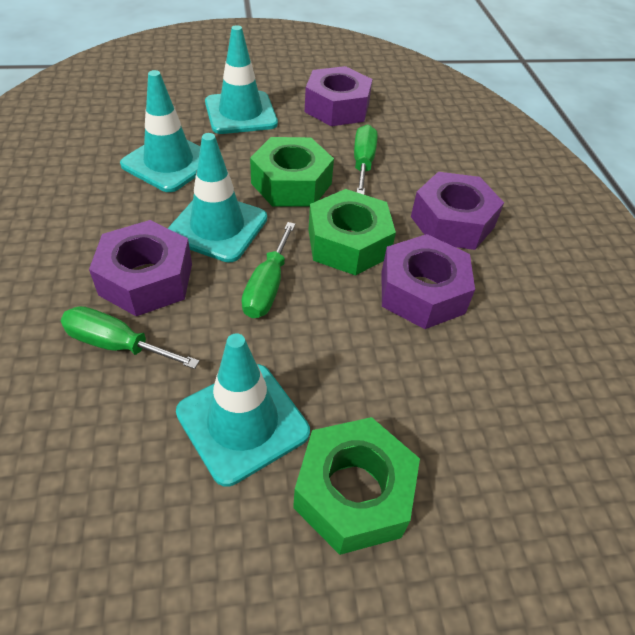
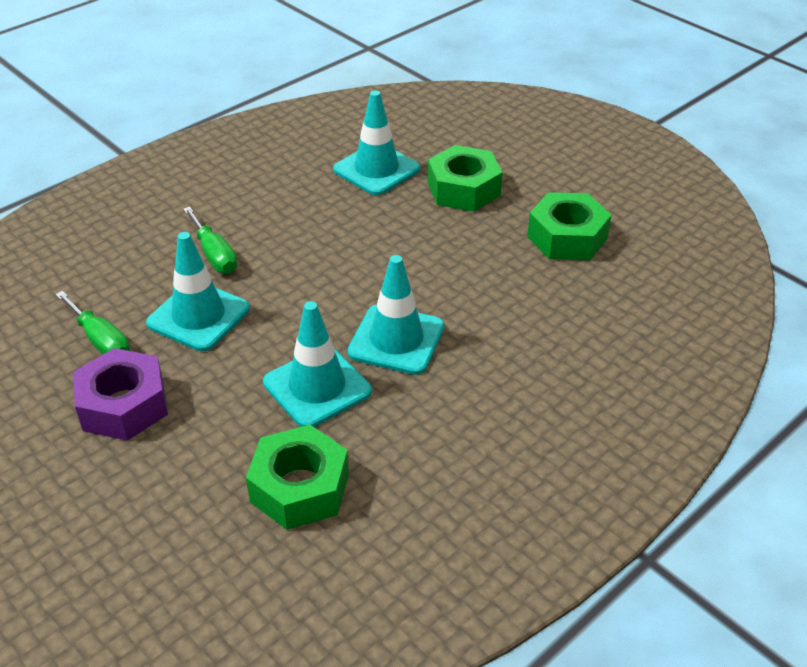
green screwdriver: 3 -> 2
purple nut: 4 -> 1

